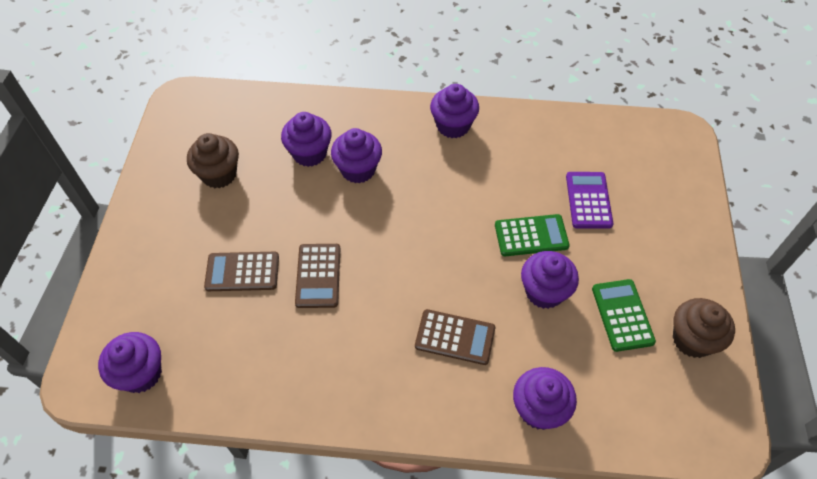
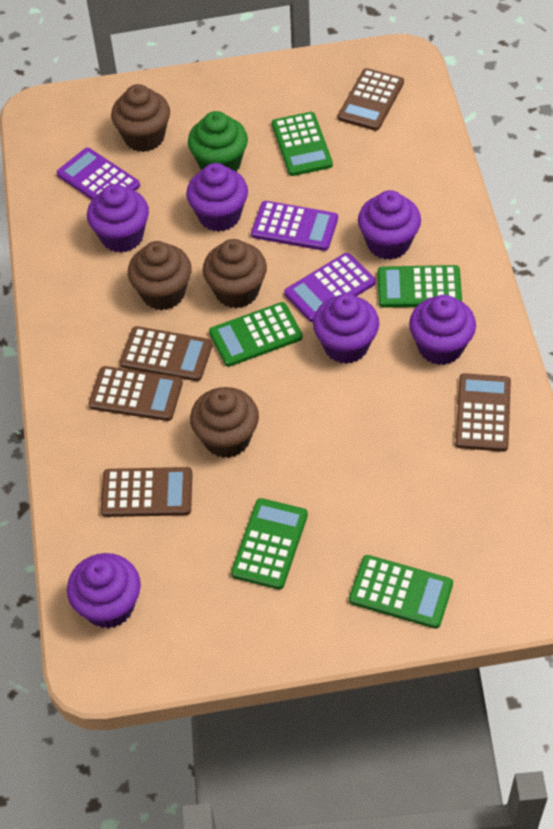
brown calculator: 3 -> 5
brown cupcake: 2 -> 4
green calculator: 2 -> 5
green cupcake: 0 -> 1
purple calculator: 1 -> 3

